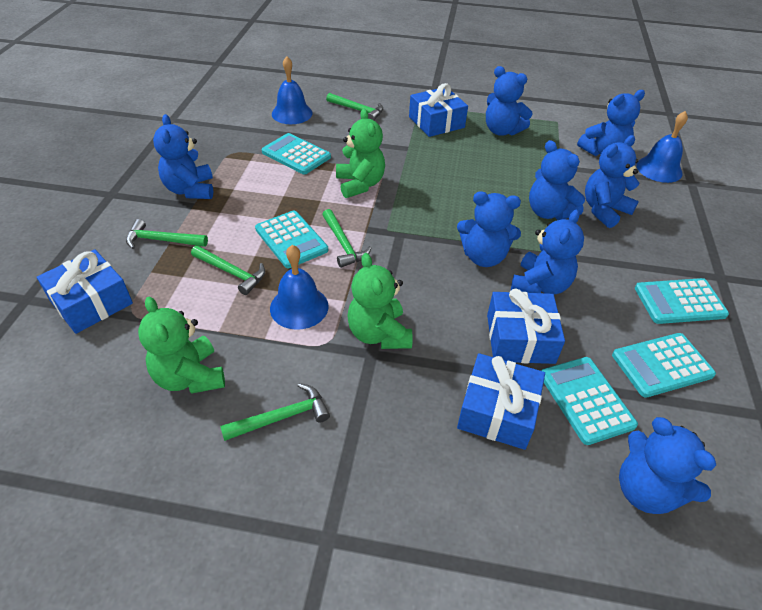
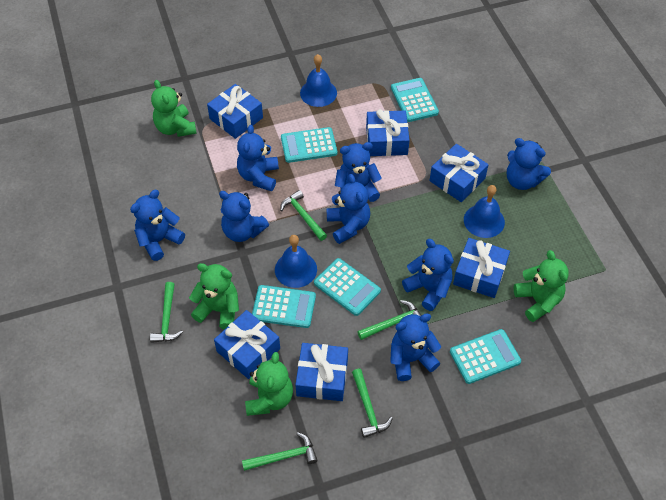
blue gift: 4 -> 6
green teddy bear: 3 -> 4

